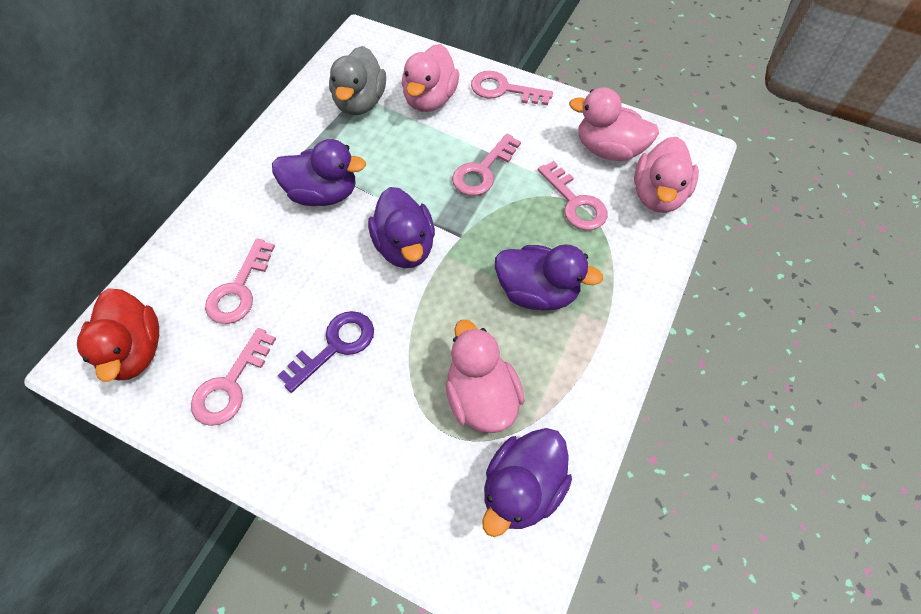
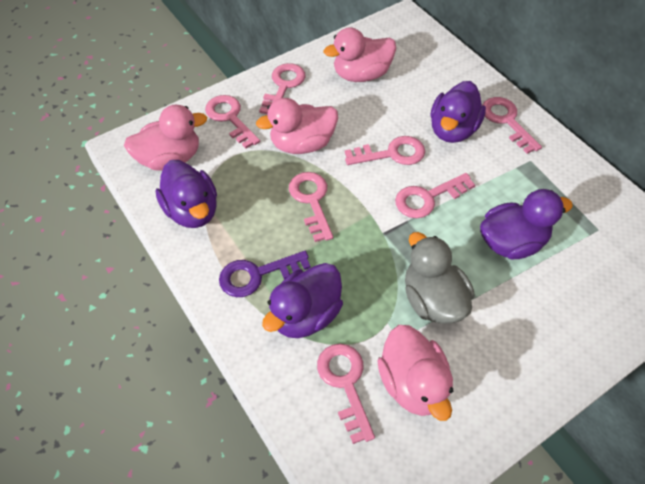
pink key: 5 -> 7
red duck: 1 -> 0

